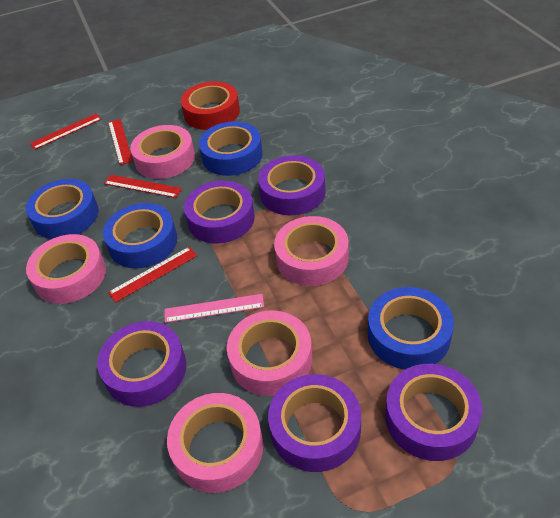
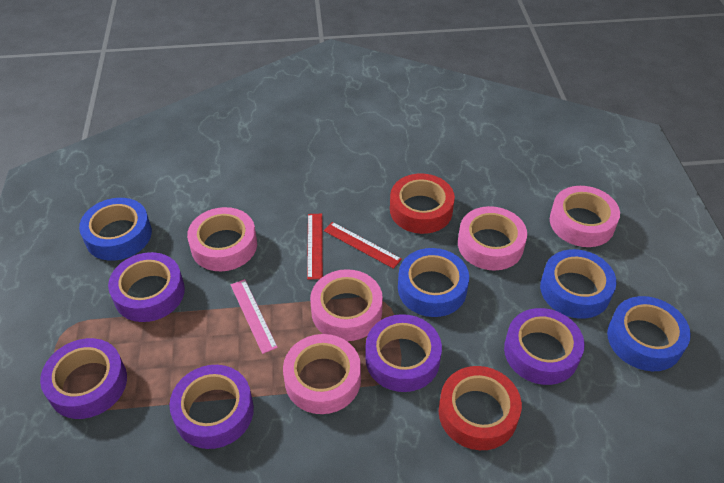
red ruler: 4 -> 2
red tape: 1 -> 2

